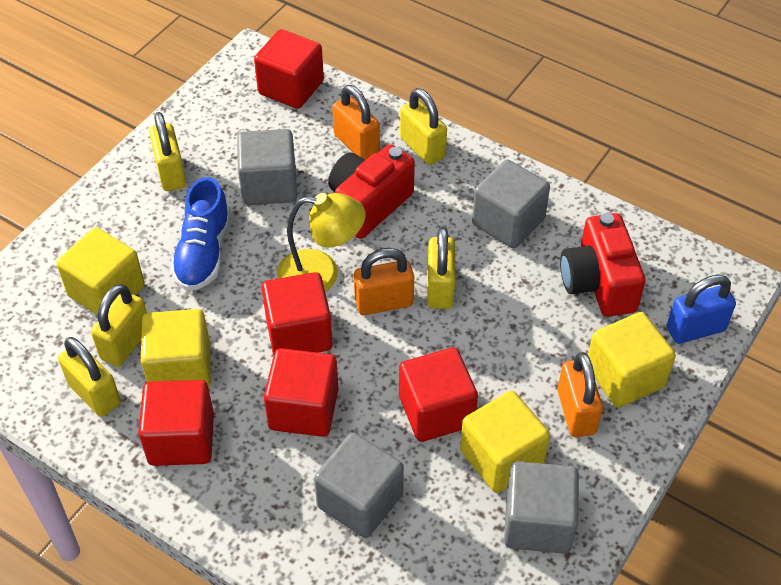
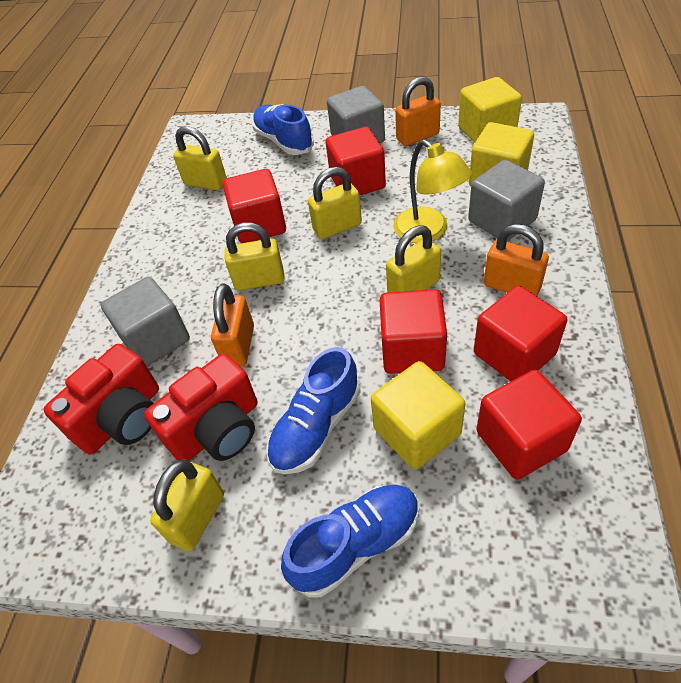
blue padlock: 1 -> 0
blue shoe: 1 -> 3
grey cube: 4 -> 3
yellow cube: 4 -> 3

